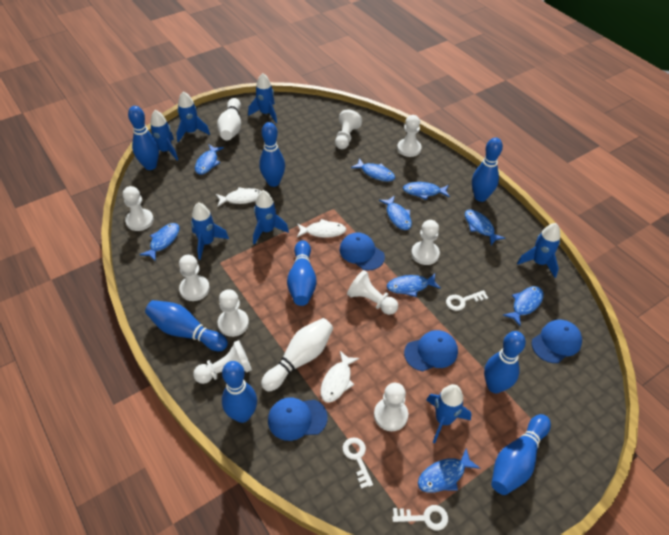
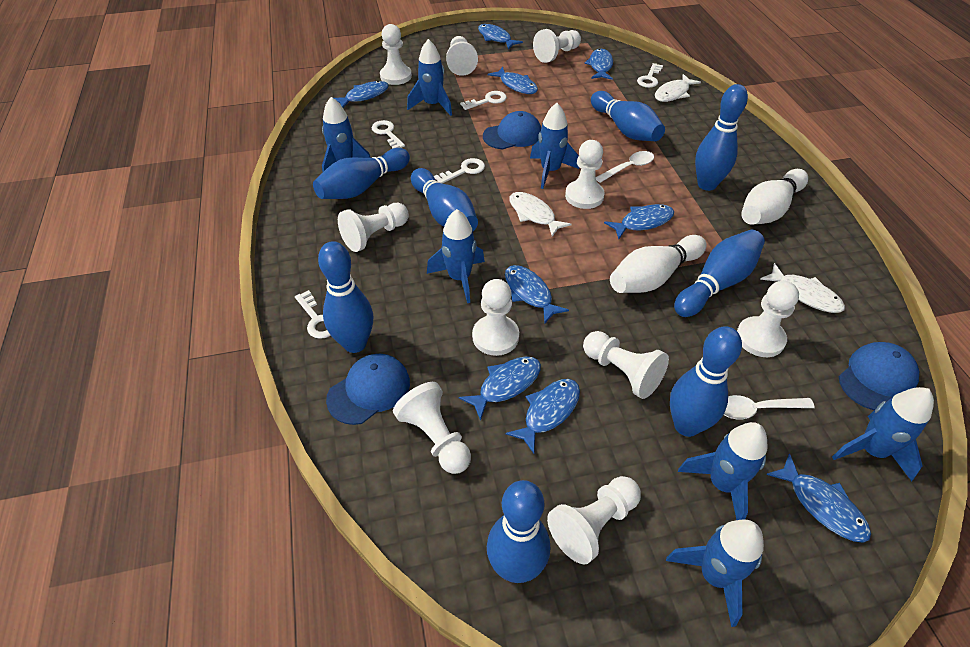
blue cap: 4 -> 3
white key: 3 -> 5
white pawn: 9 -> 10
white spoon: 0 -> 2

